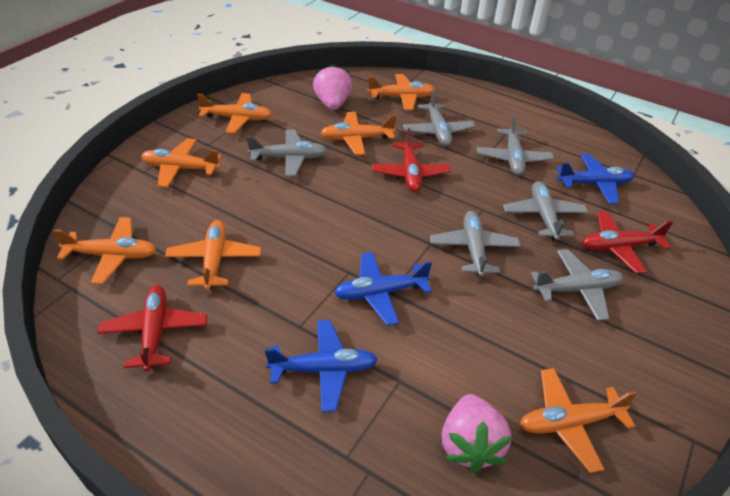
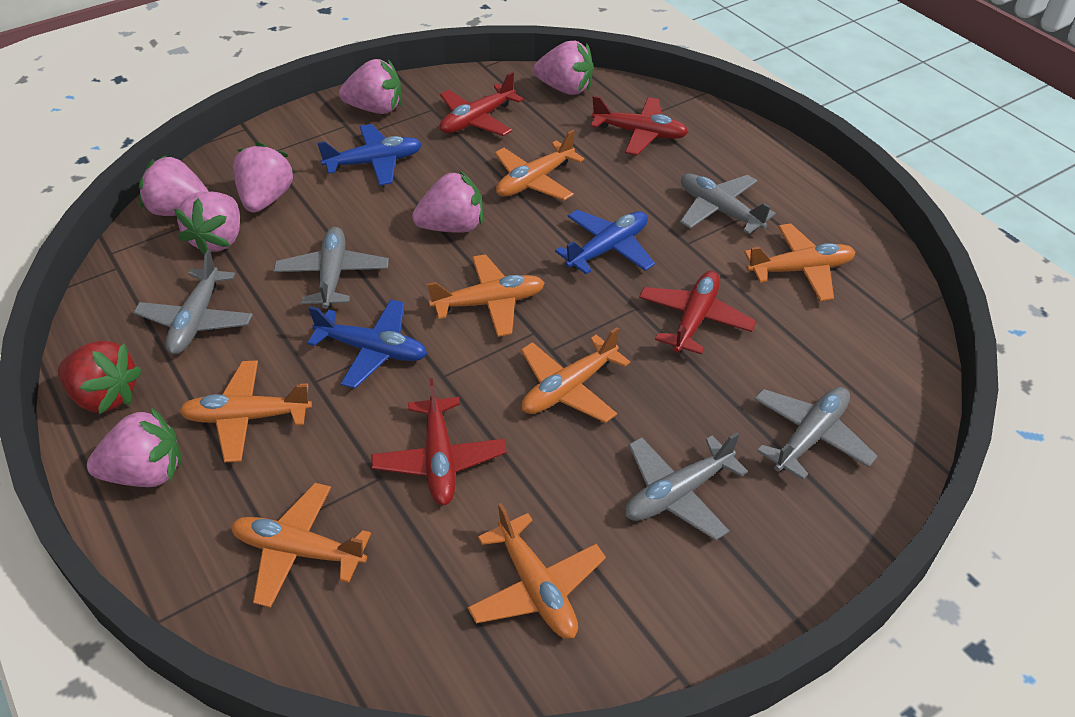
grey plane: 6 -> 5
pink strawberry: 2 -> 7
red plane: 3 -> 4
red strawberry: 0 -> 1

